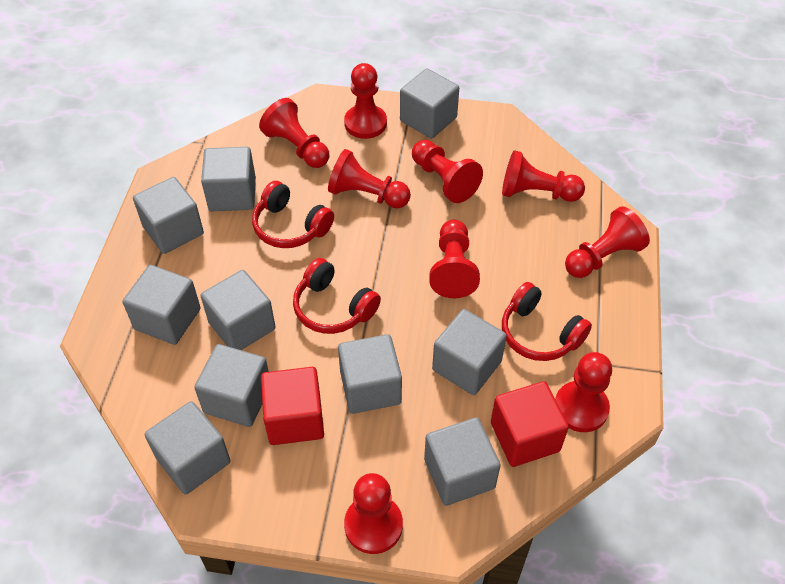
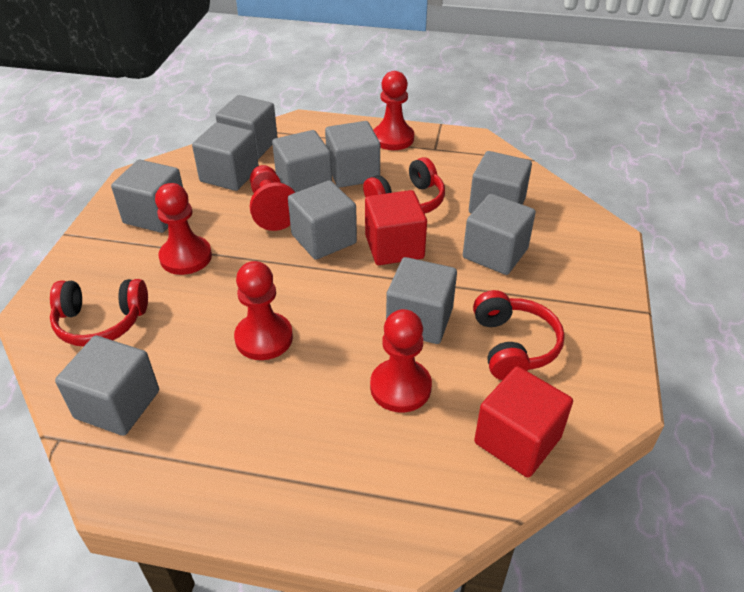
red pawn: 9 -> 5

